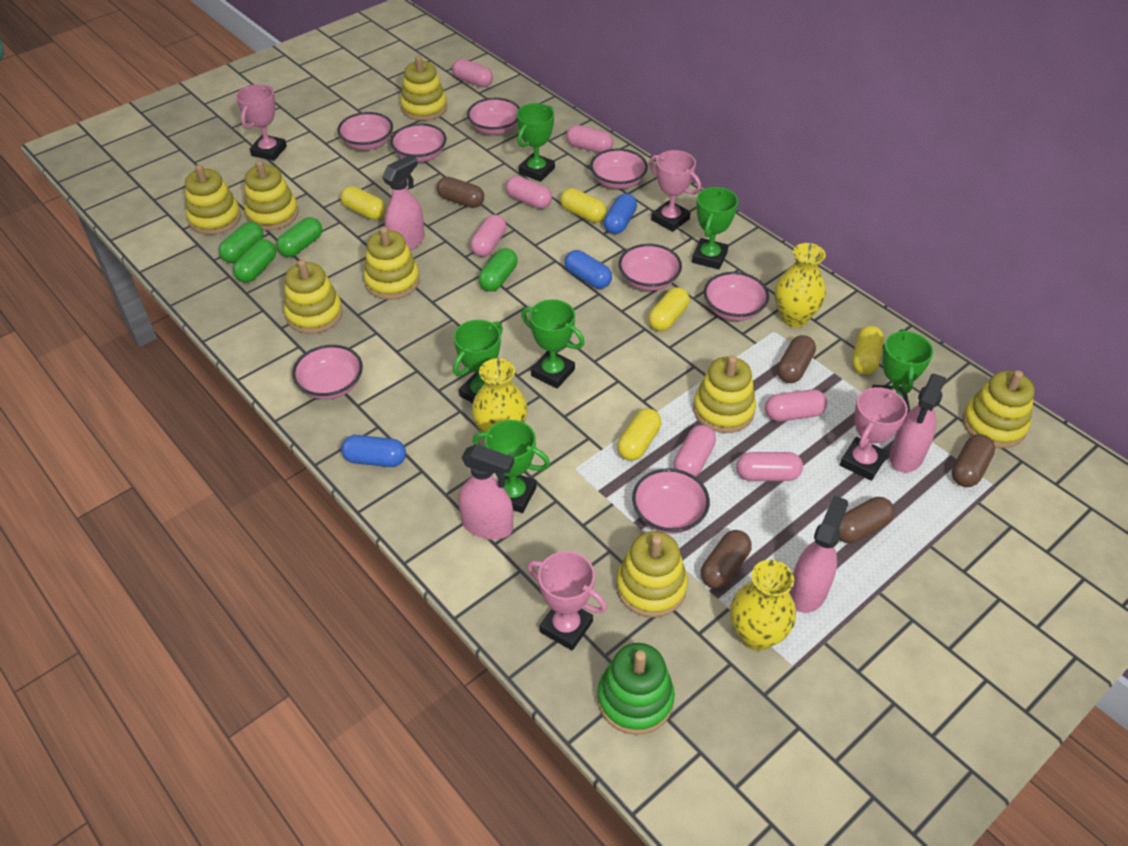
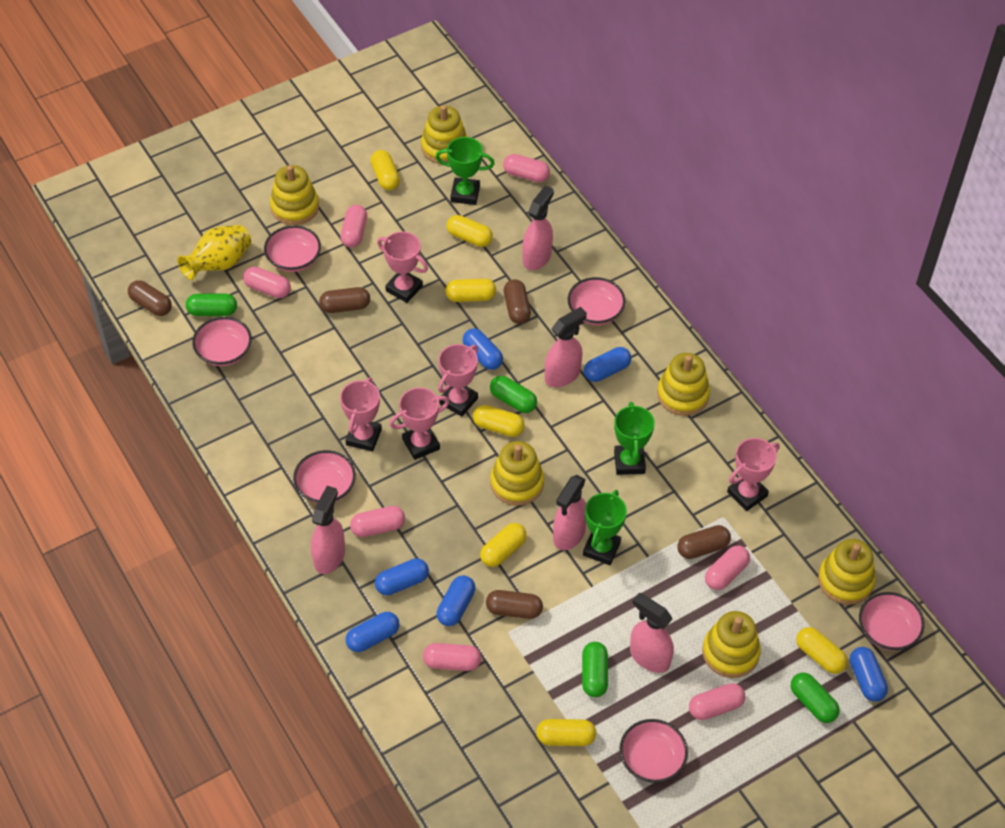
blue capsule: 3 -> 6
green stacking toy: 1 -> 0
green trophy: 6 -> 3
pink bowl: 8 -> 6
pink spray bottle: 4 -> 5
pink trophy: 4 -> 5
yellow capsule: 5 -> 7
yellow stacking toy: 8 -> 6
yellow vase: 3 -> 1

